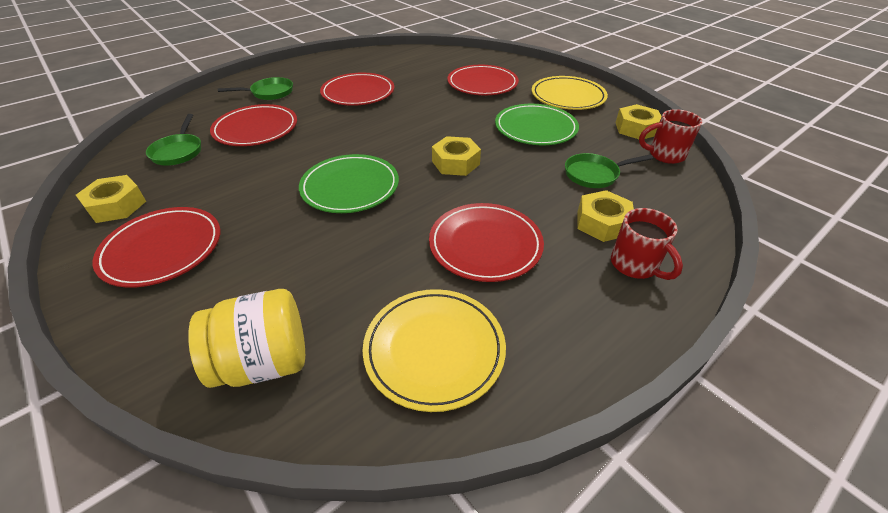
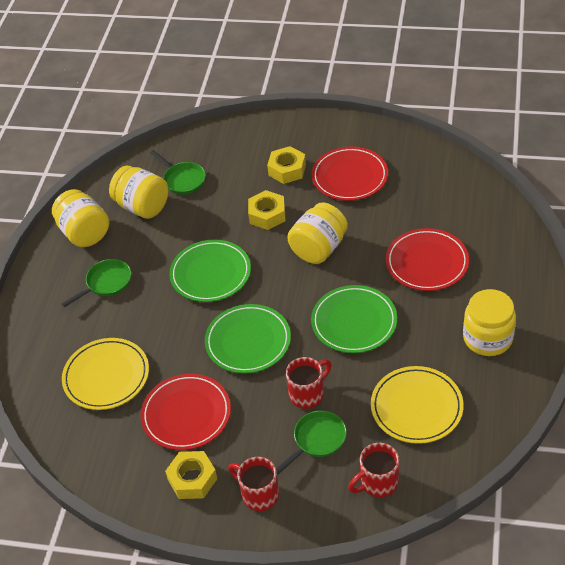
green plate: 2 -> 3
red mug: 2 -> 3
red plate: 5 -> 3
yellow jar: 1 -> 4
yellow nut: 4 -> 3

